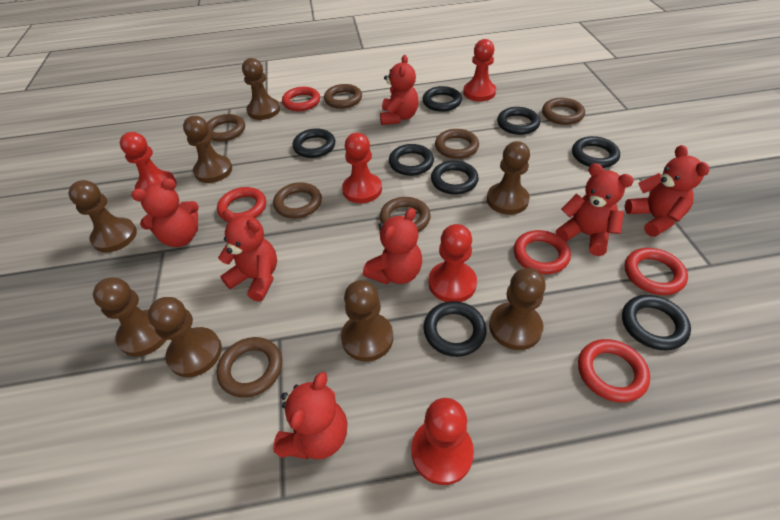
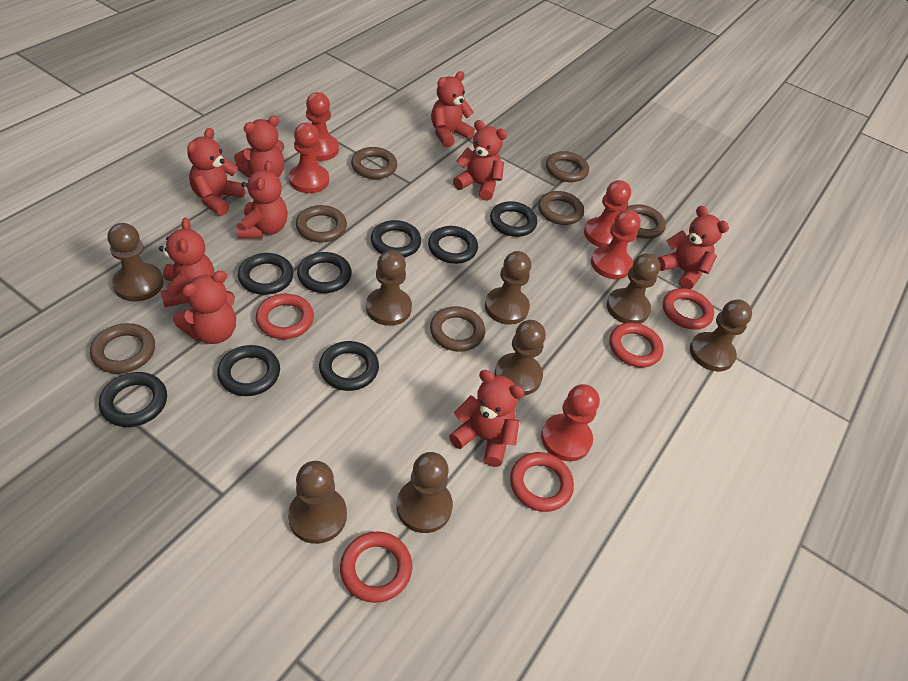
red teddy bear: 7 -> 9

